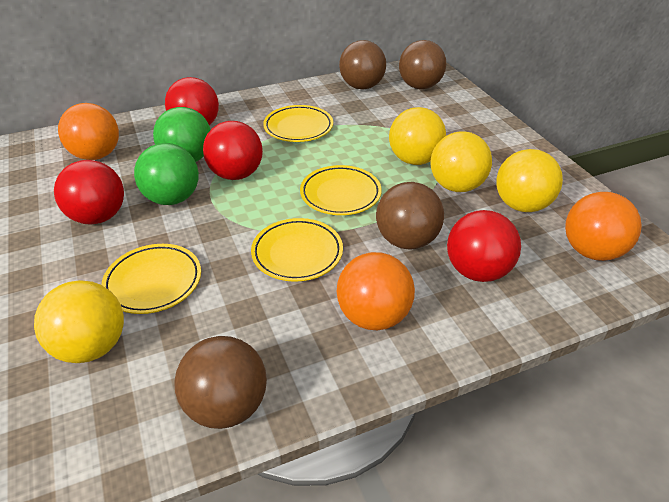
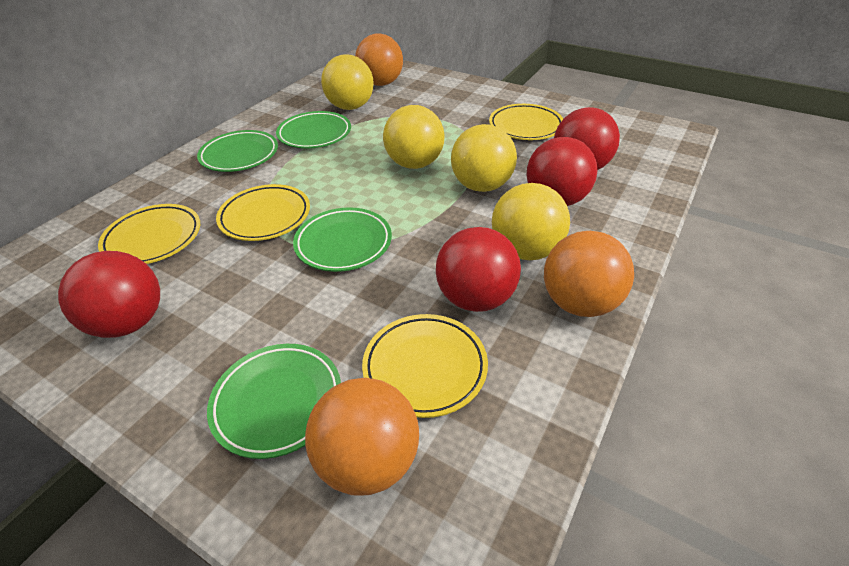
brown ball: 4 -> 0
green ball: 2 -> 0
green plate: 0 -> 4

